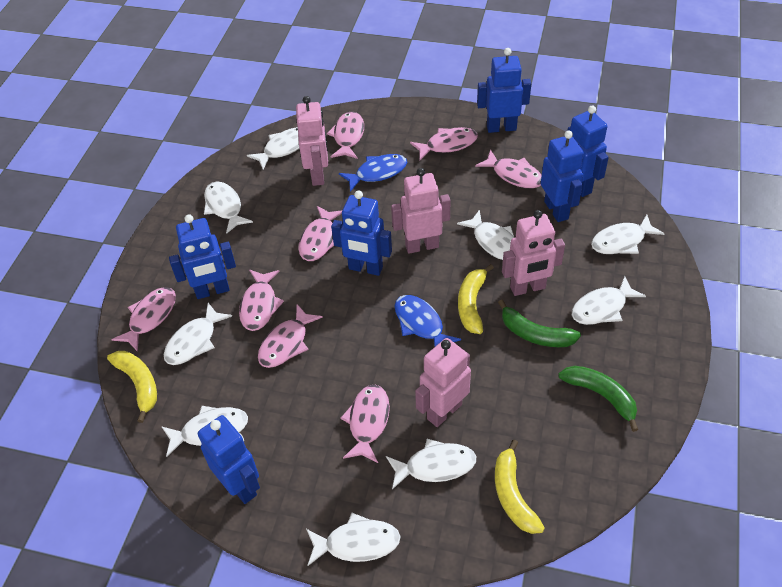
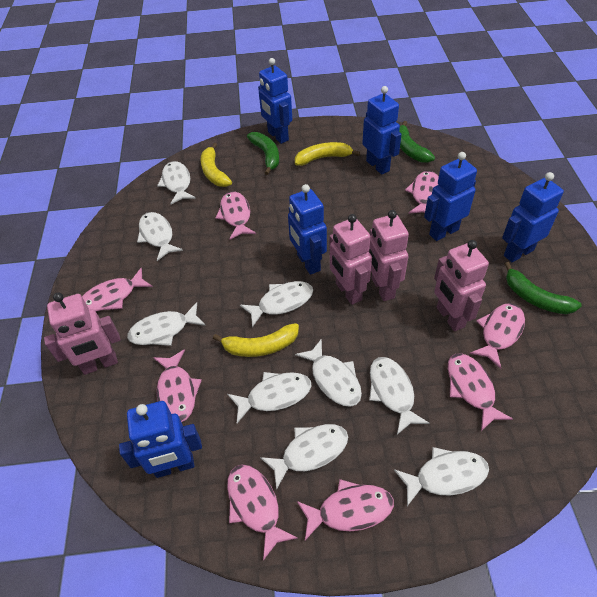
blue fish: 2 -> 0
green banana: 2 -> 3

